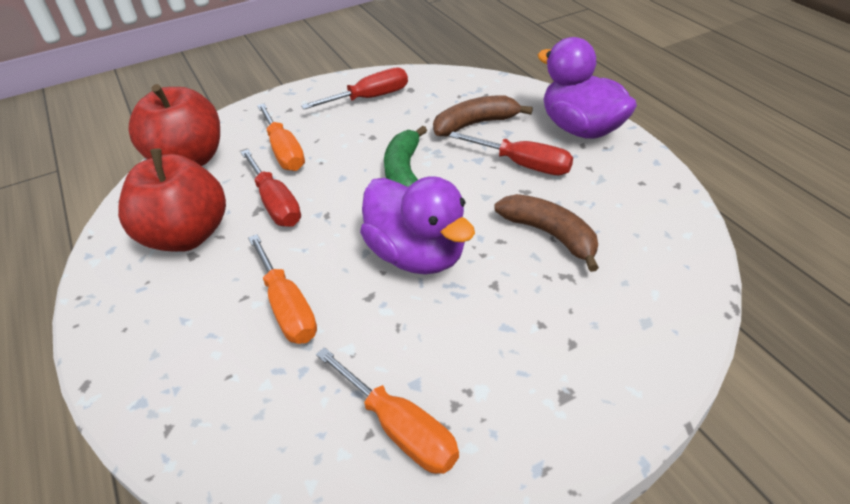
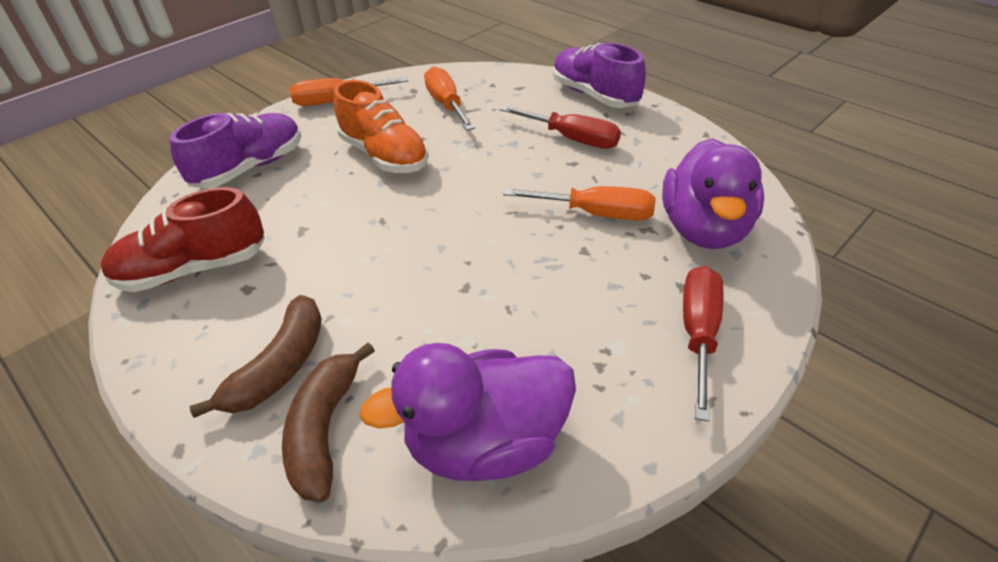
green banana: 1 -> 0
orange shoe: 0 -> 1
purple shoe: 0 -> 2
red apple: 2 -> 0
red screwdriver: 3 -> 2
red shoe: 0 -> 1

